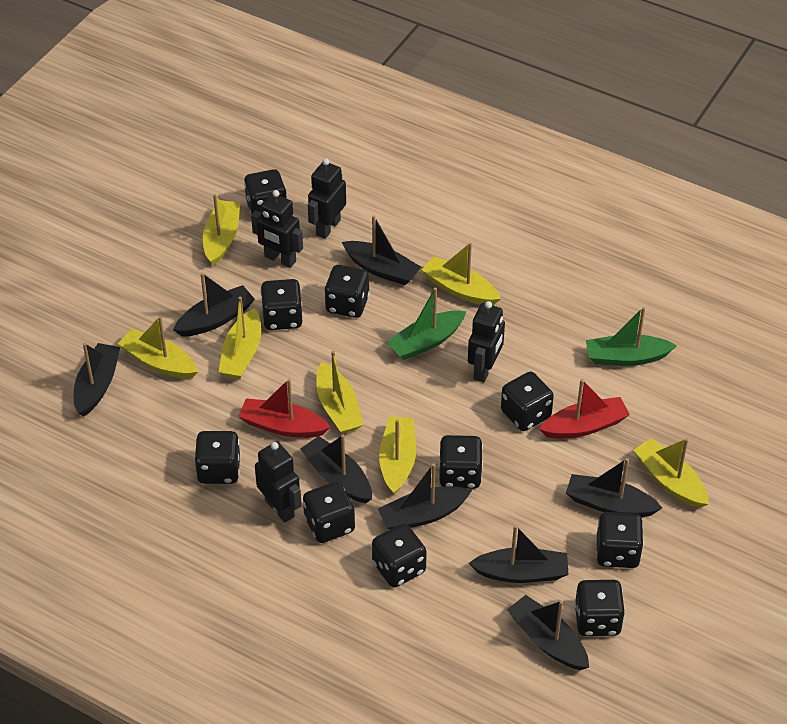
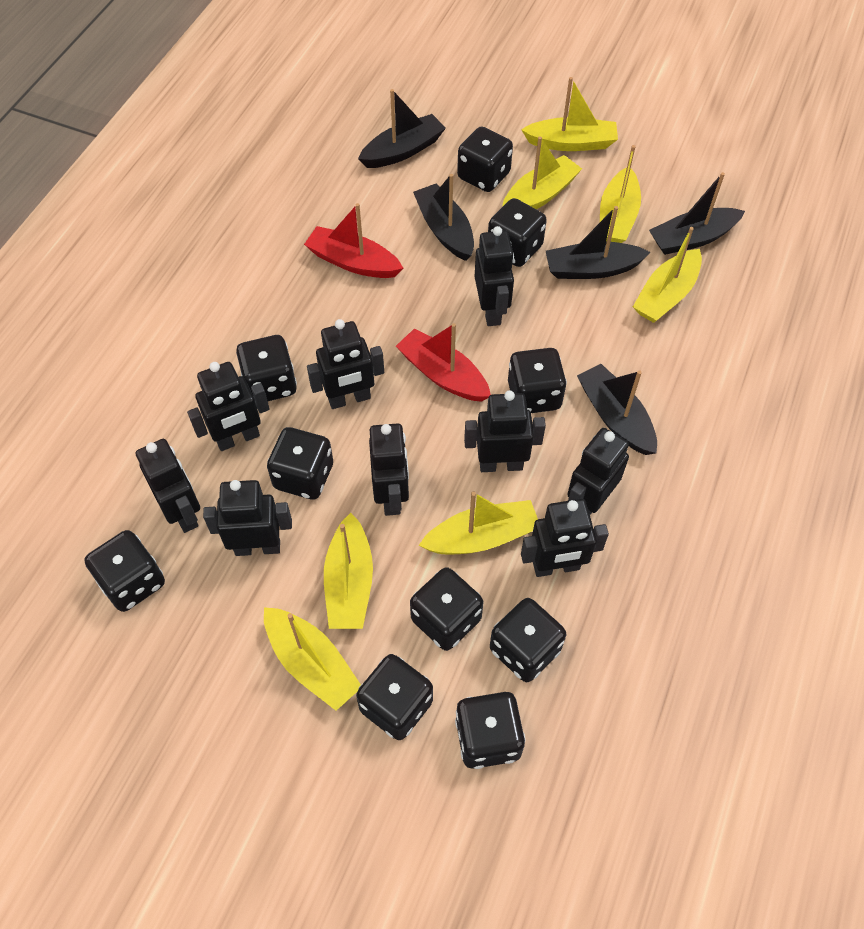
black boat: 8 -> 5
black robot: 4 -> 9
green boat: 2 -> 0

